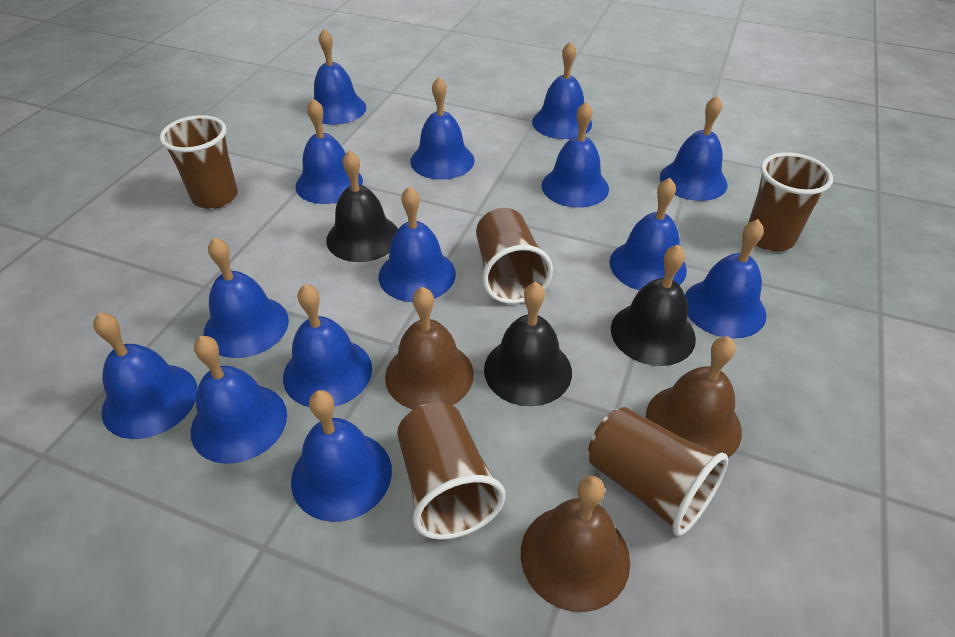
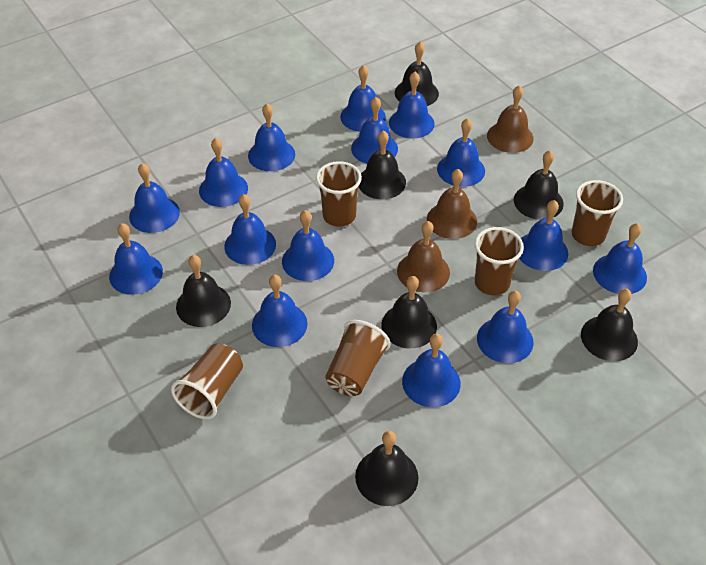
black bell: 3 -> 7
blue bell: 14 -> 15

